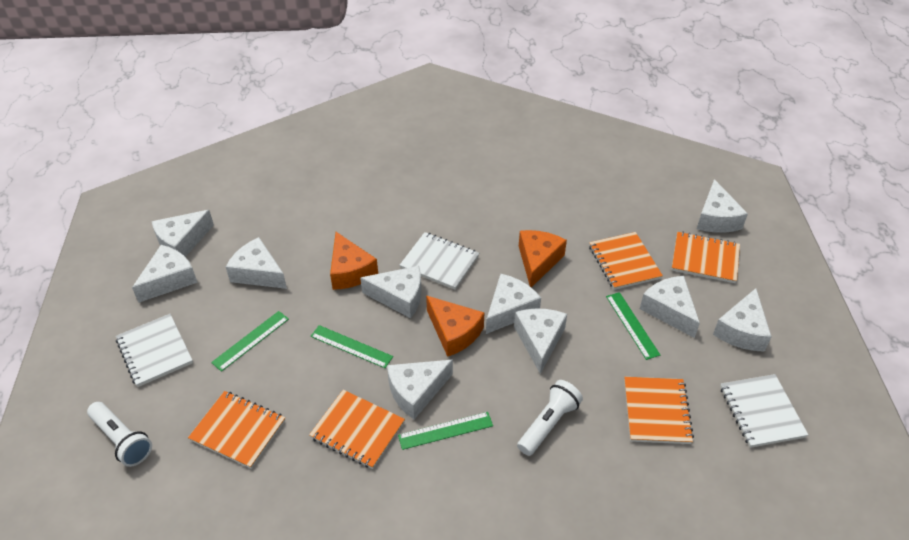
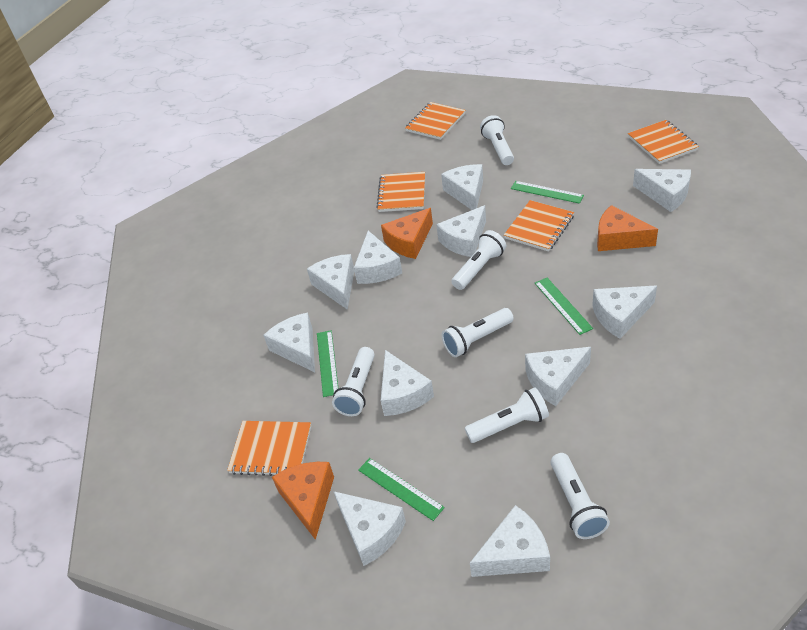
white cheese: 10 -> 11
white flashlight: 2 -> 6
white notebook: 3 -> 0

